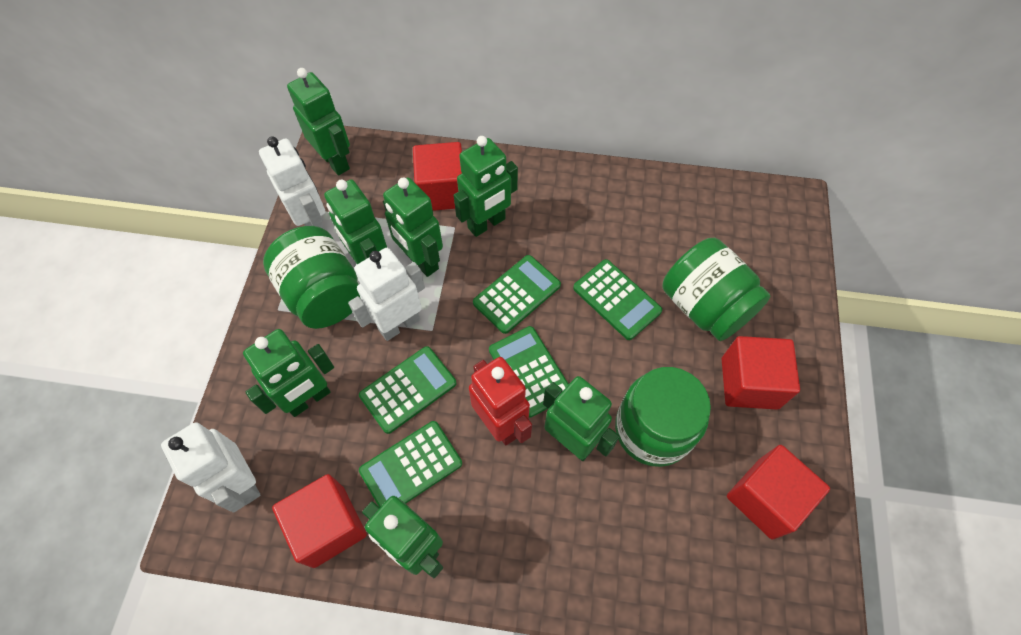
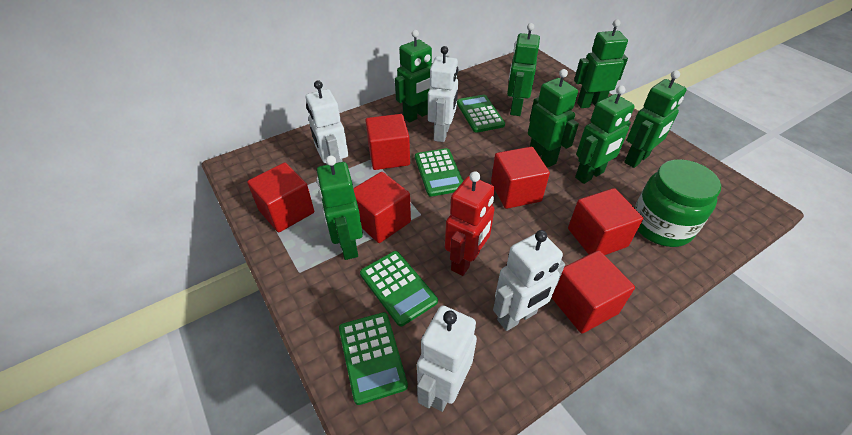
green calculator: 5 -> 4
green jar: 3 -> 1
red cube: 4 -> 6
white robot: 3 -> 4

